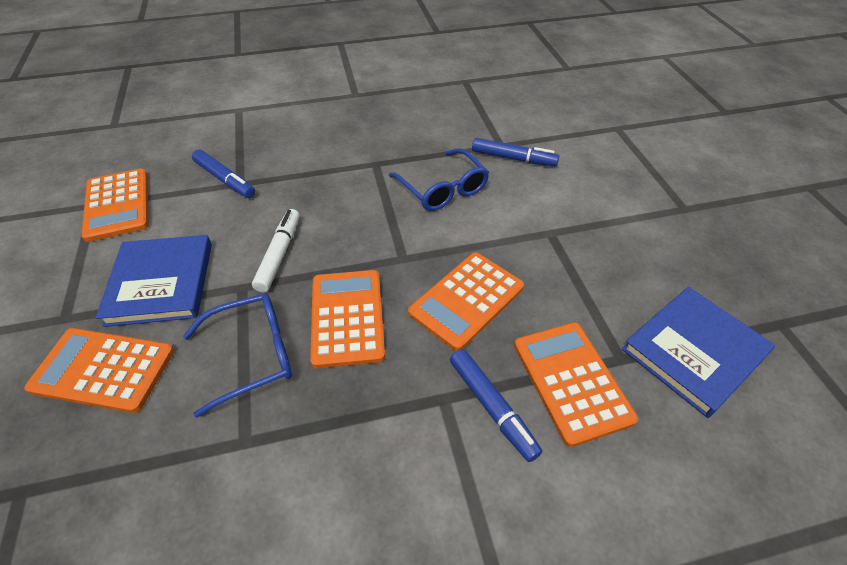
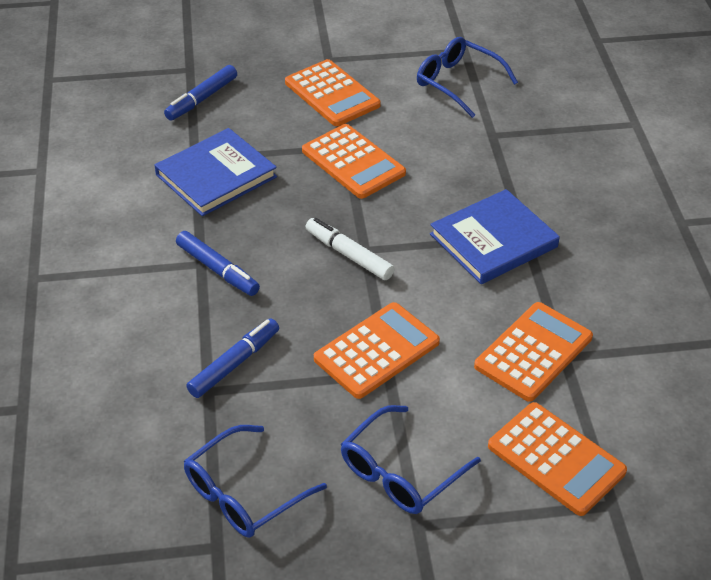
blue glasses: 2 -> 3

